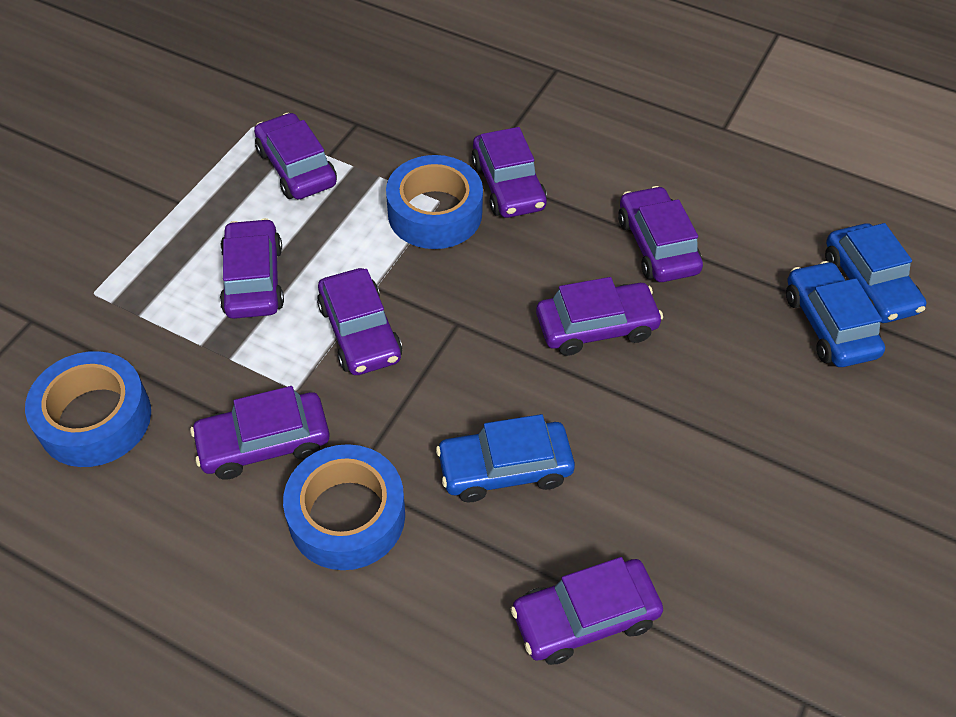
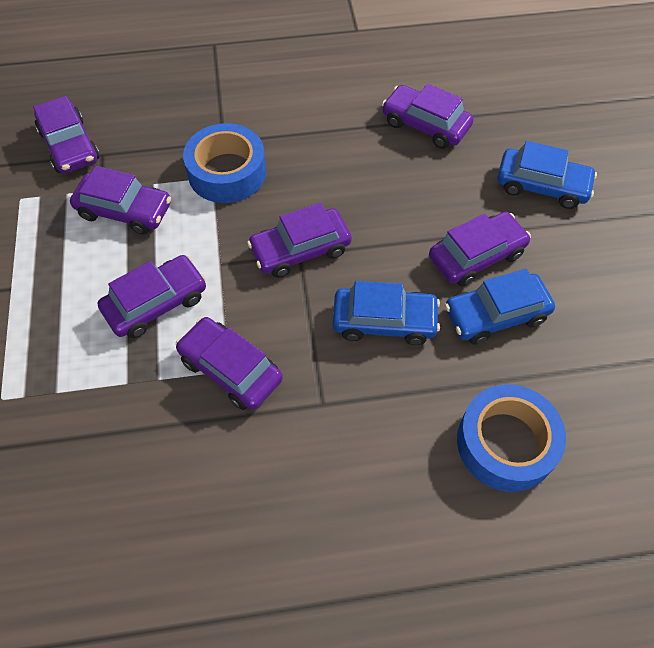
blue tape: 3 -> 2
purple car: 8 -> 7

